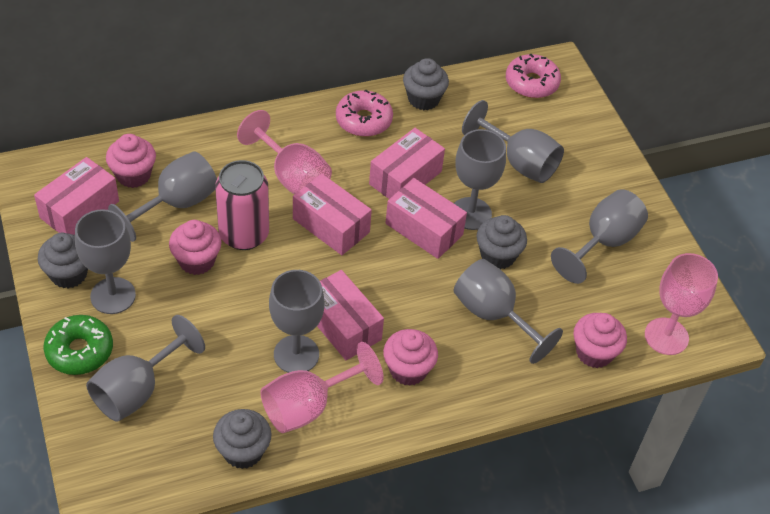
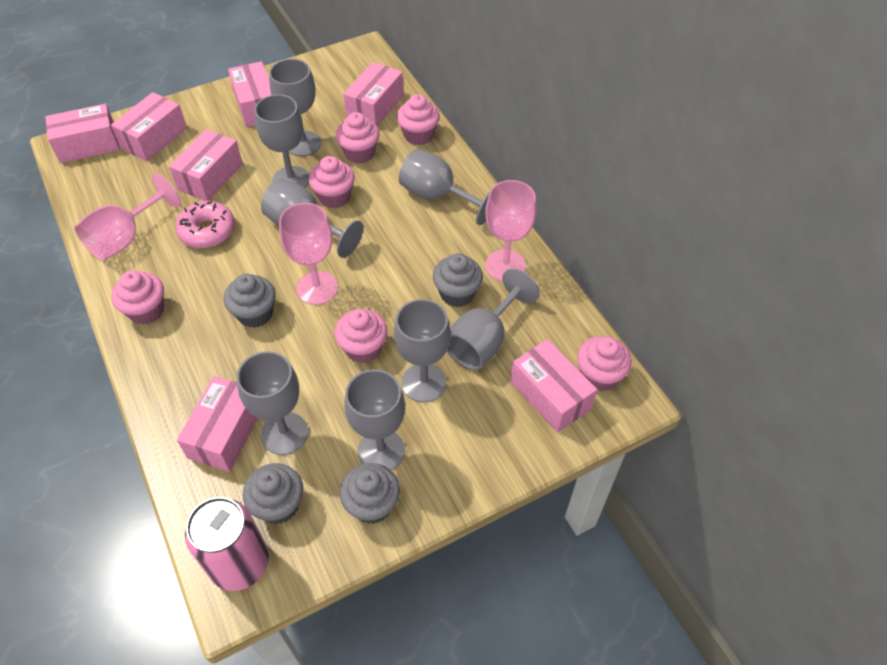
green donut: 1 -> 0
pink box: 5 -> 7
pink cupcake: 4 -> 6
pink donut: 2 -> 1

